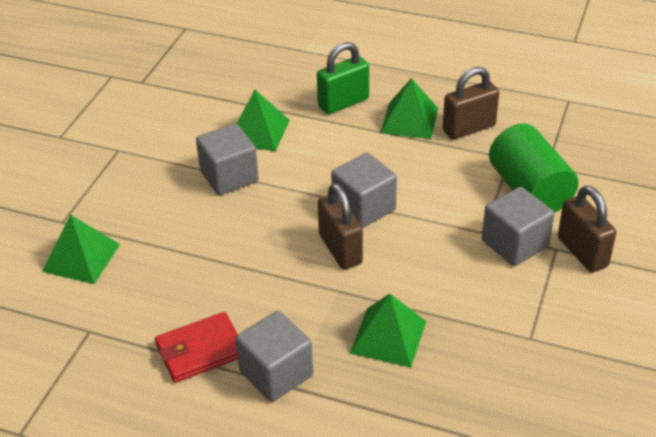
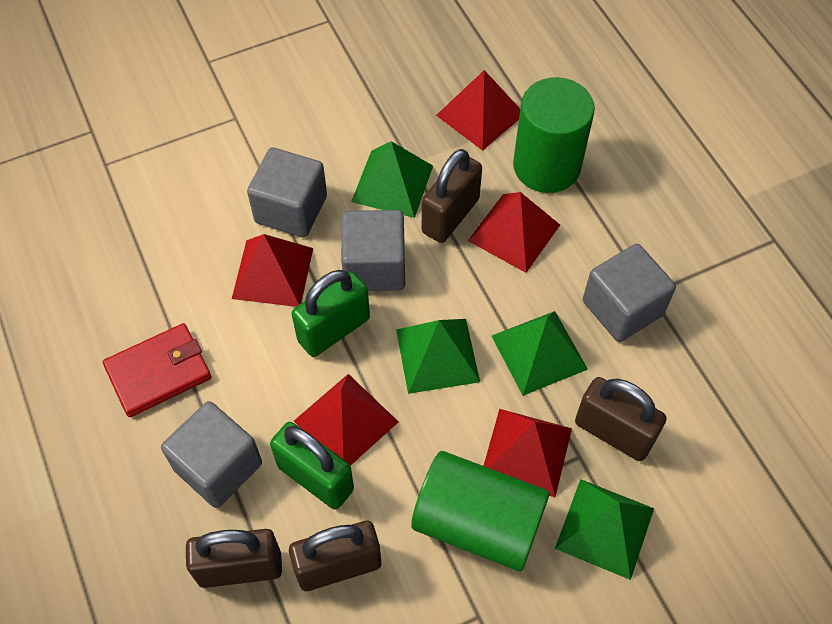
brown padlock: 3 -> 4
green cylinder: 1 -> 2
green padlock: 1 -> 2
red pyramid: 0 -> 5

